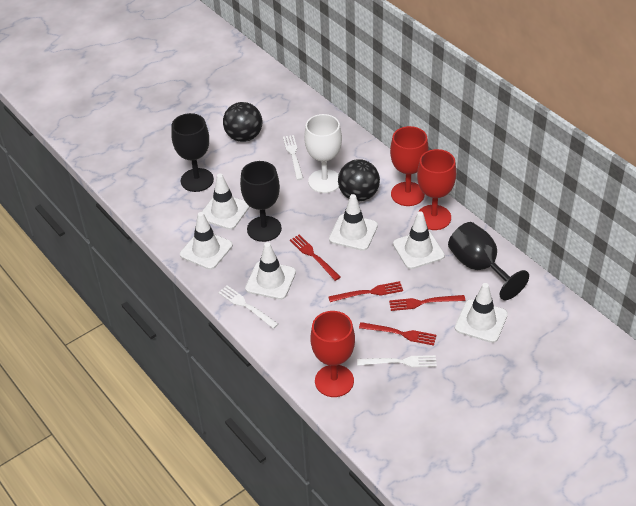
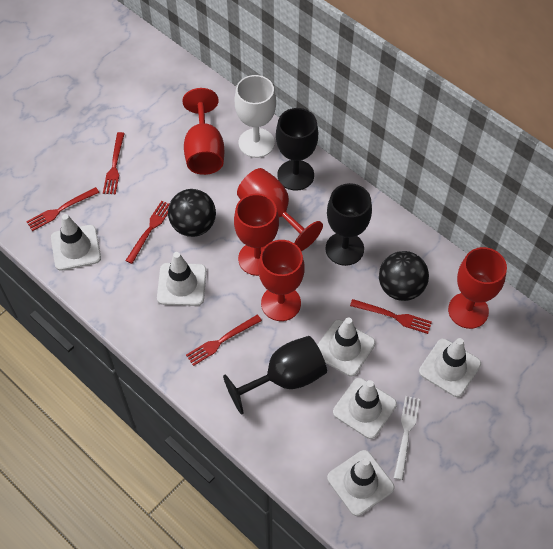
red fork: 4 -> 5
red goblet: 3 -> 5
white fork: 3 -> 1

